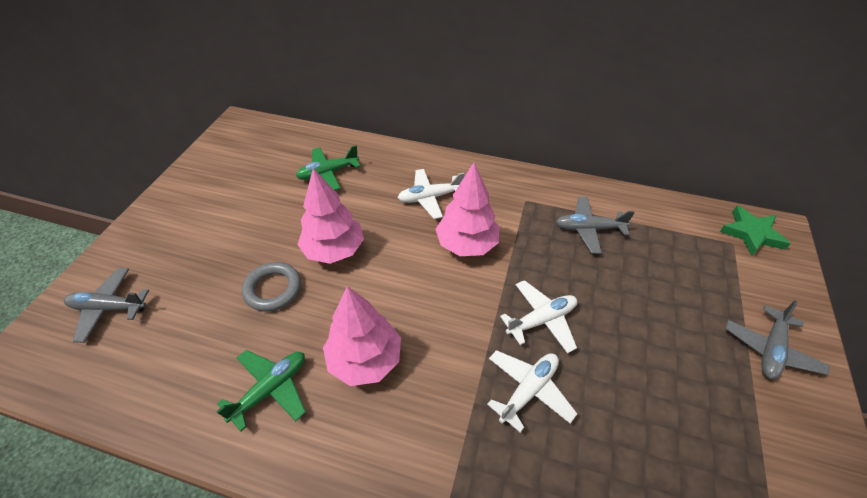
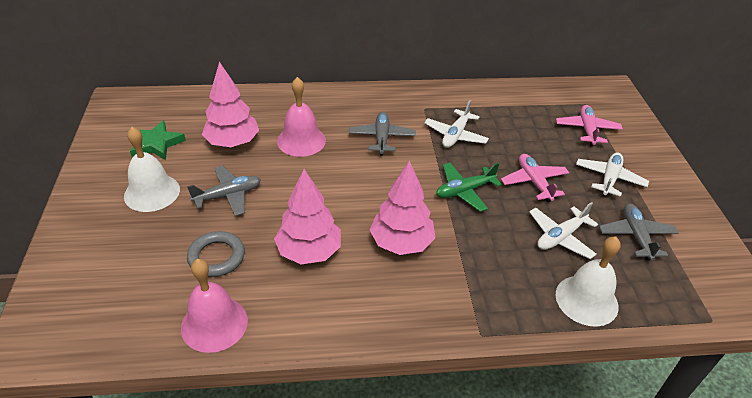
green plane: 2 -> 1
pink bell: 0 -> 2
pink plane: 0 -> 2
white bell: 0 -> 2

